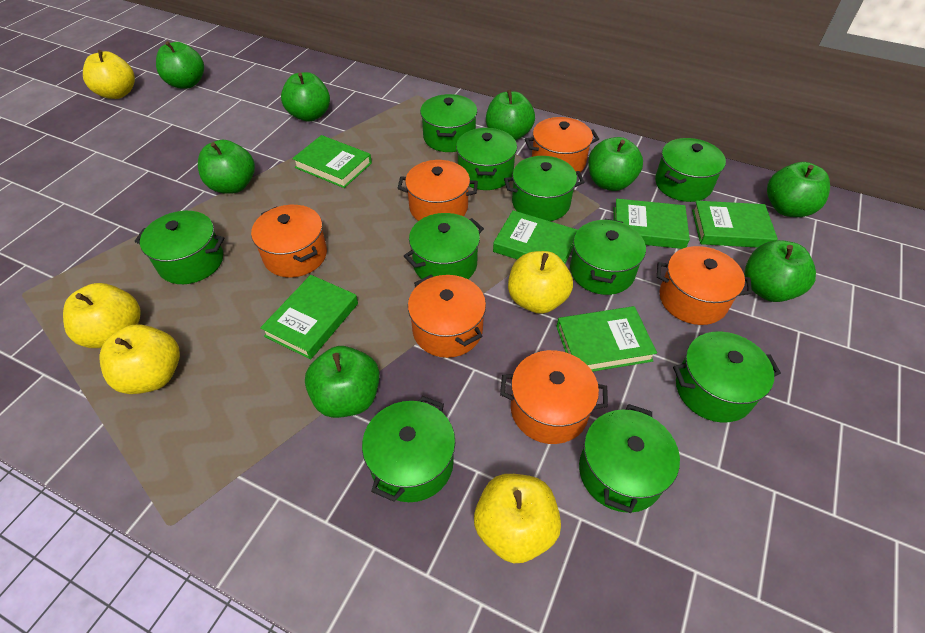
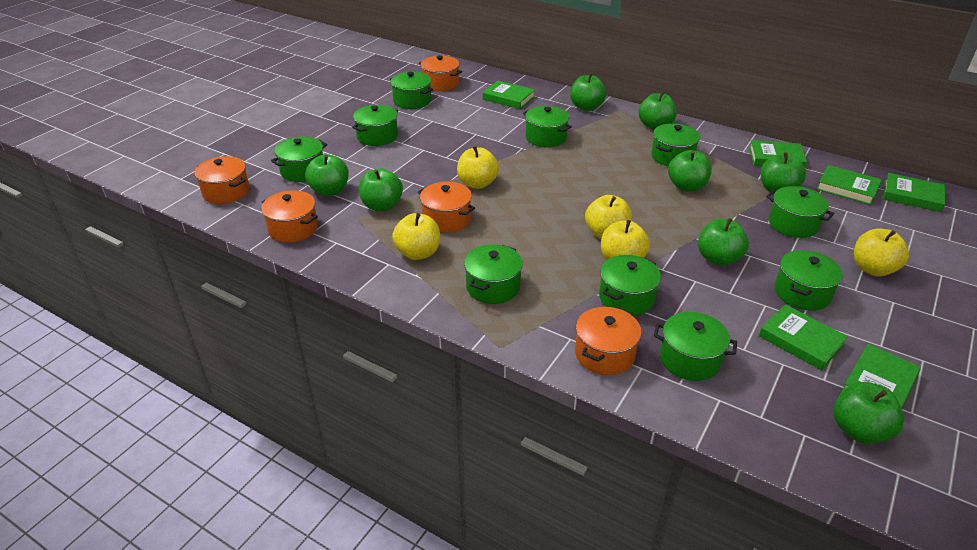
orange pot: 6 -> 5

